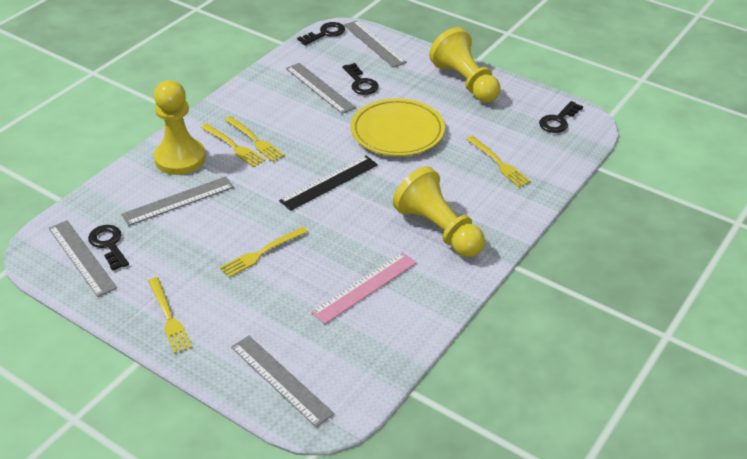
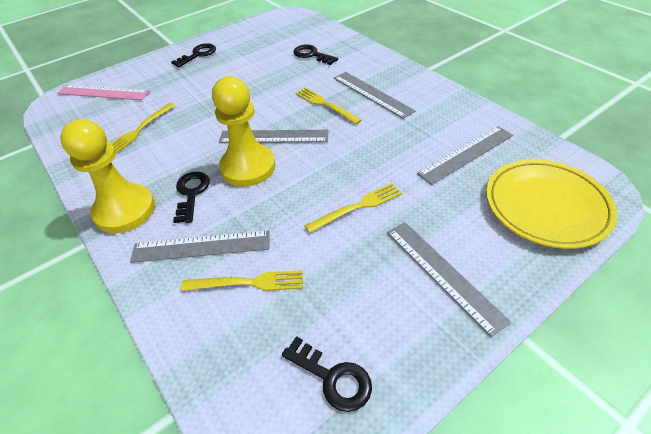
black ruler: 1 -> 0
yellow fork: 5 -> 4
yellow pawn: 3 -> 2

